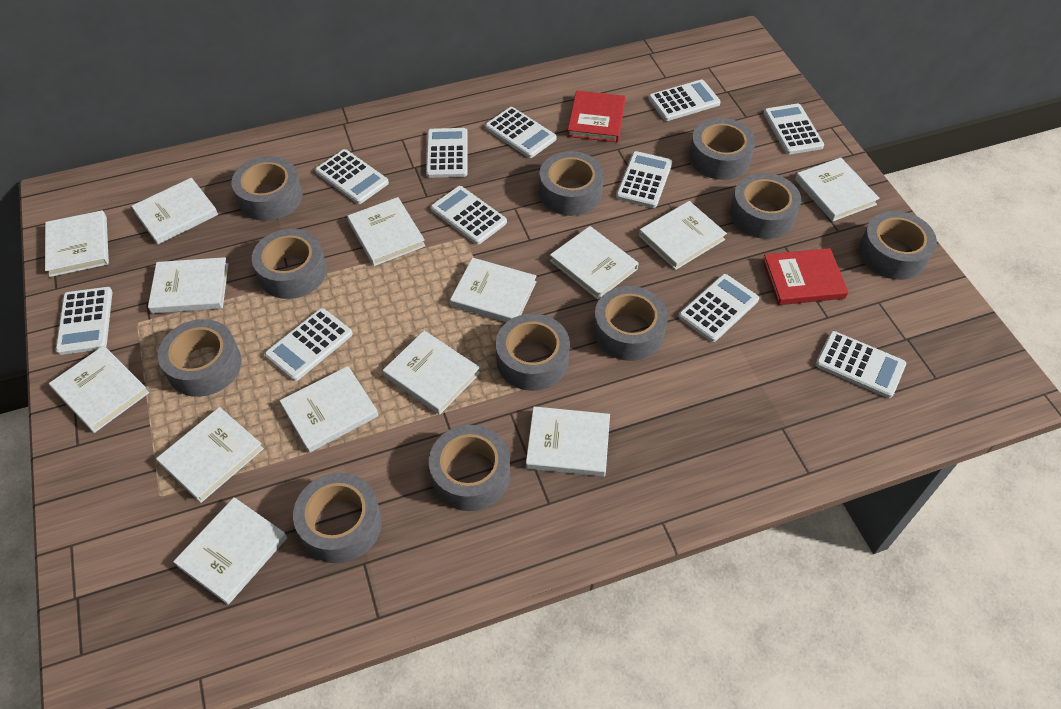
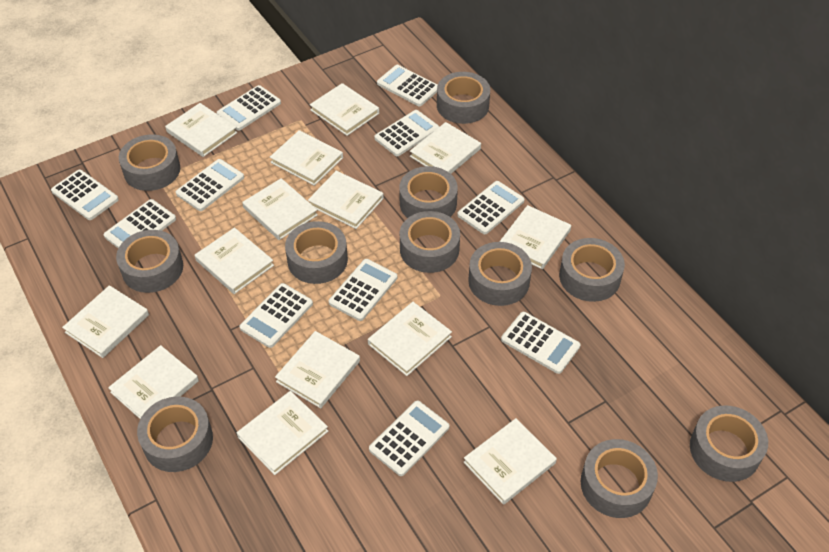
red book: 2 -> 0

